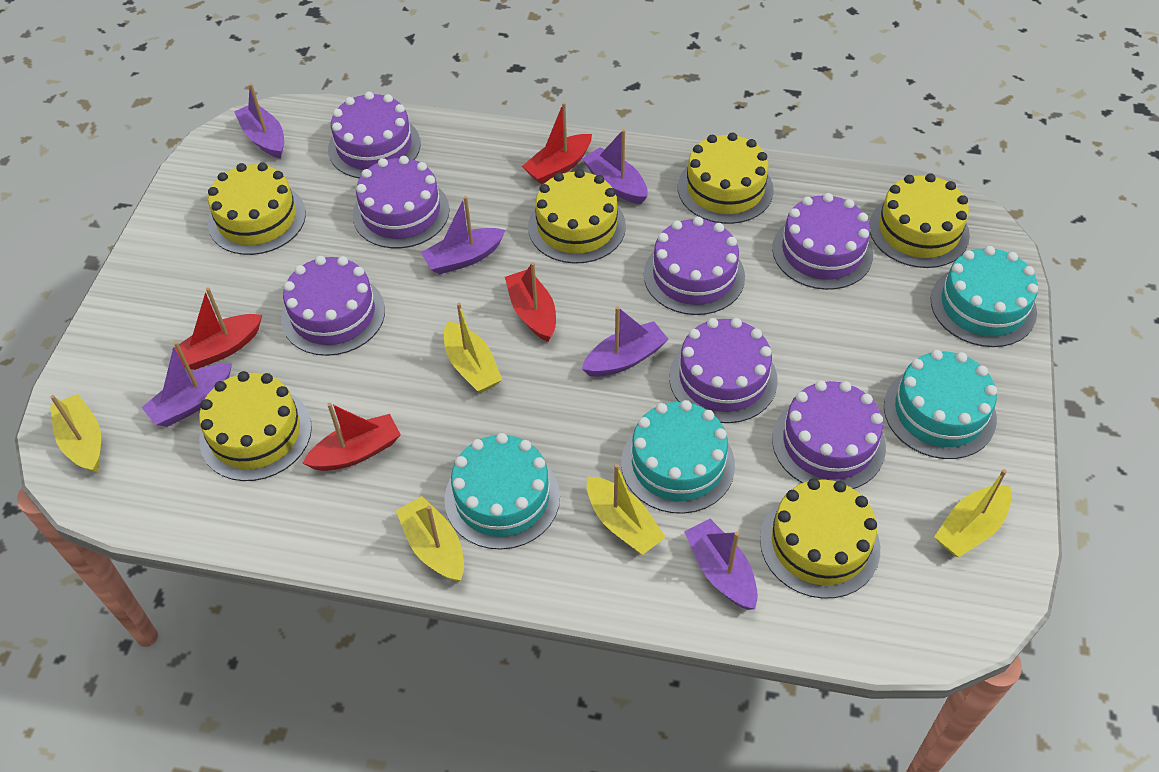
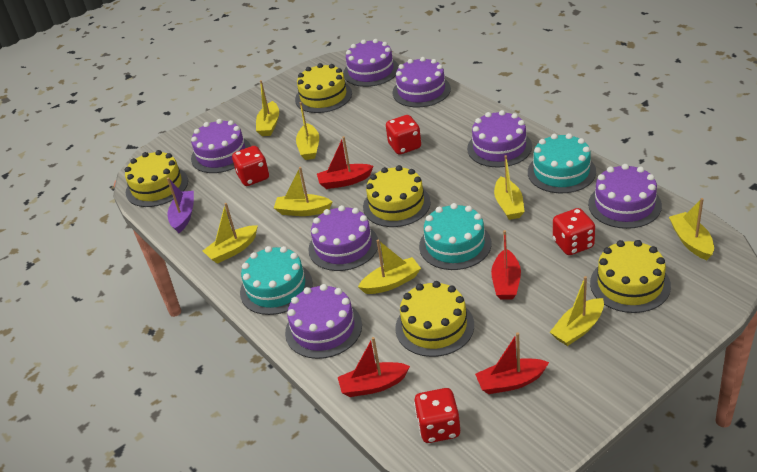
purple boat: 6 -> 1
red dice: 0 -> 4
turquoise cake: 4 -> 3
yellow boat: 5 -> 8
yellow cake: 6 -> 5

